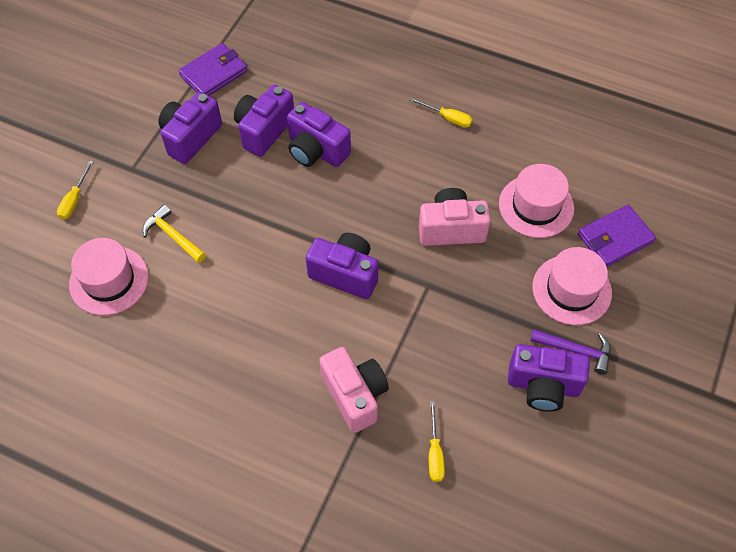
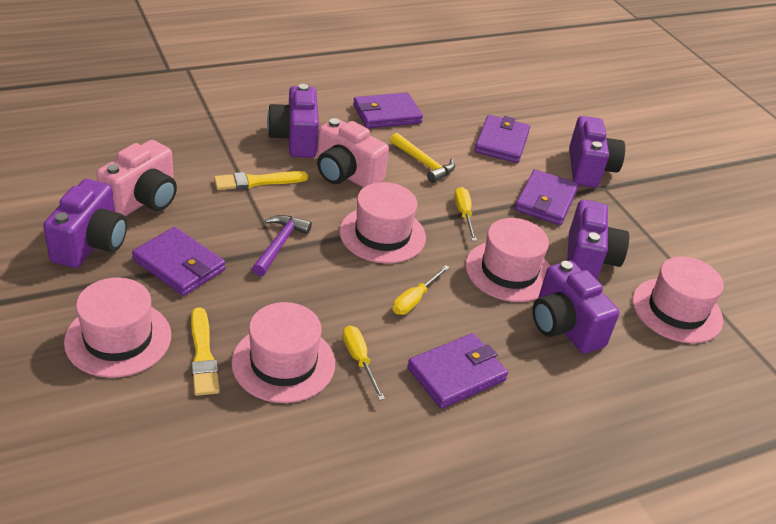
pink hat: 3 -> 5
purple wallet: 2 -> 5
yellow brush: 0 -> 2

